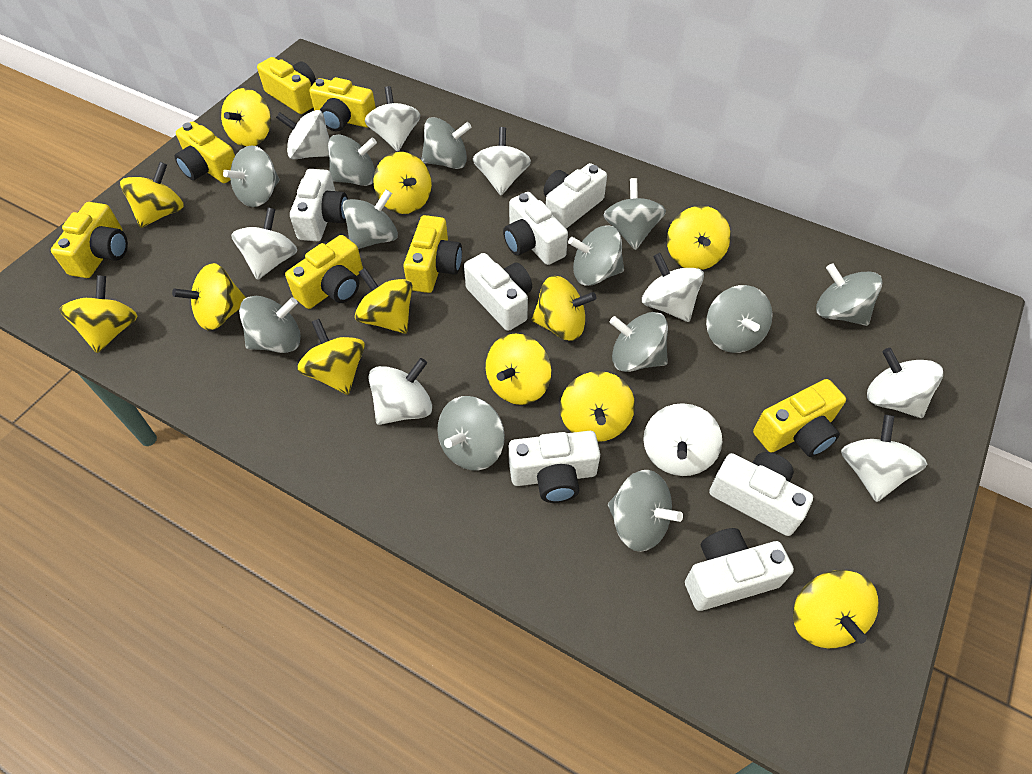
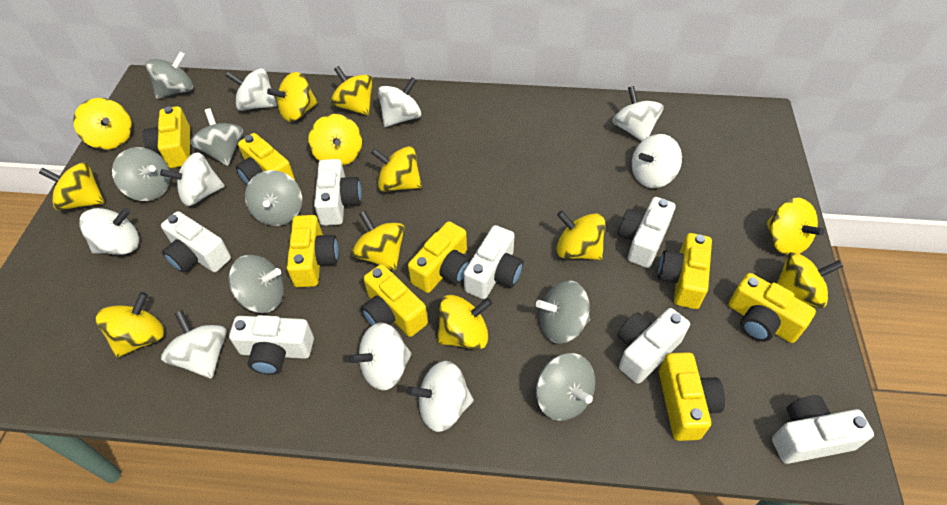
grey spinning top: 12 -> 7
yellow camera: 7 -> 8

